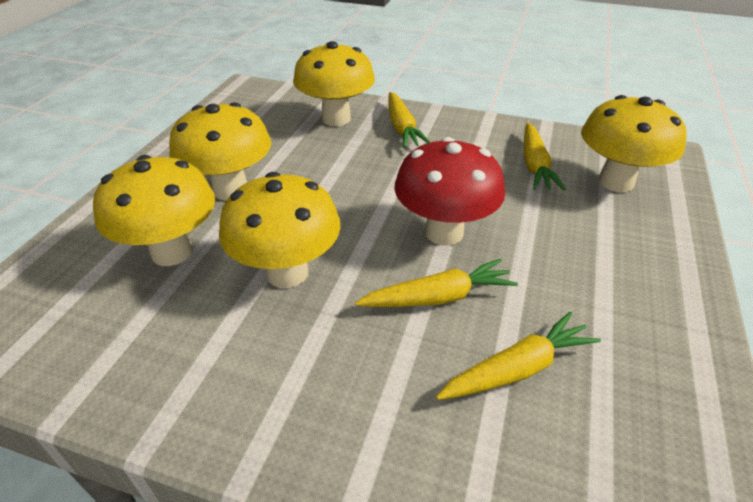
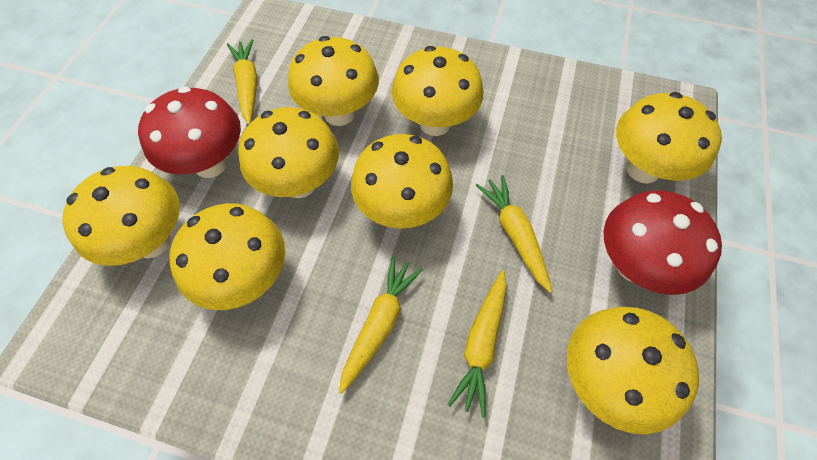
red mushroom: 1 -> 2
yellow mushroom: 5 -> 8

